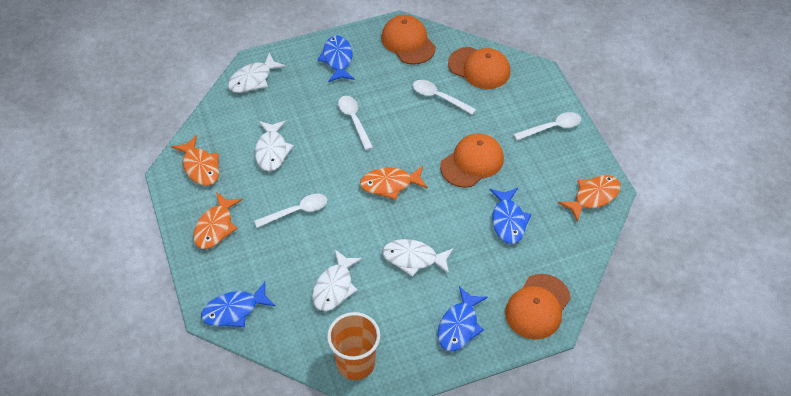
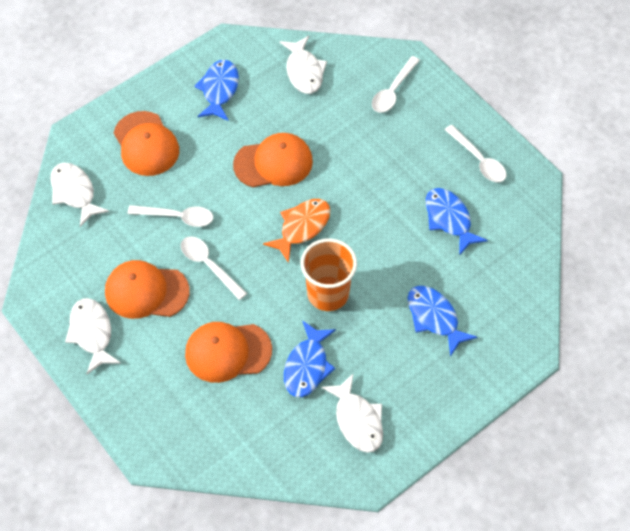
orange fish: 4 -> 1

